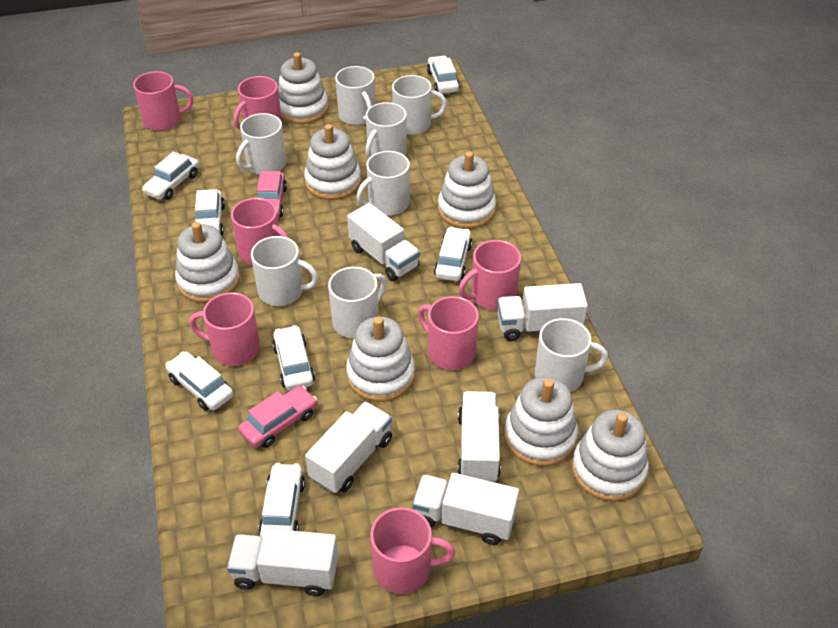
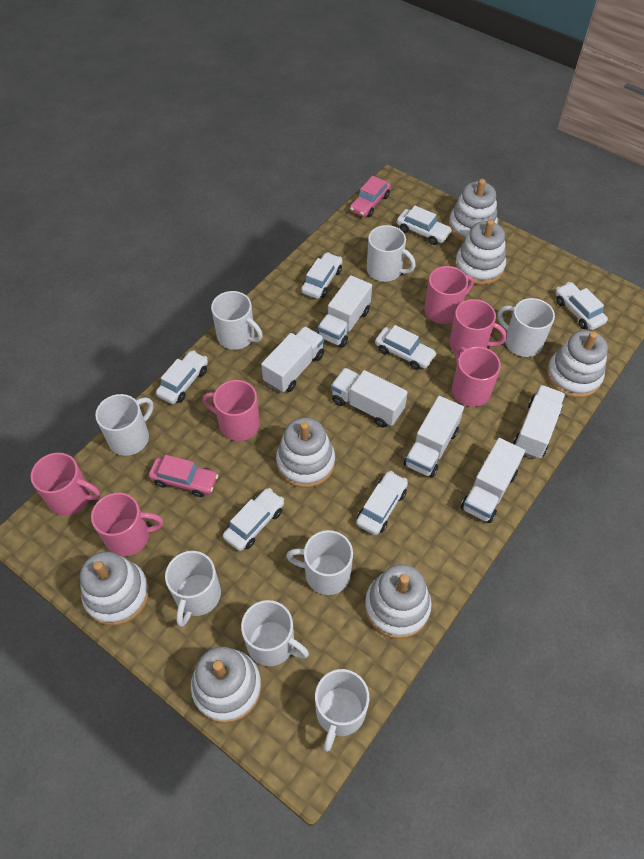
pink mug: 7 -> 6

